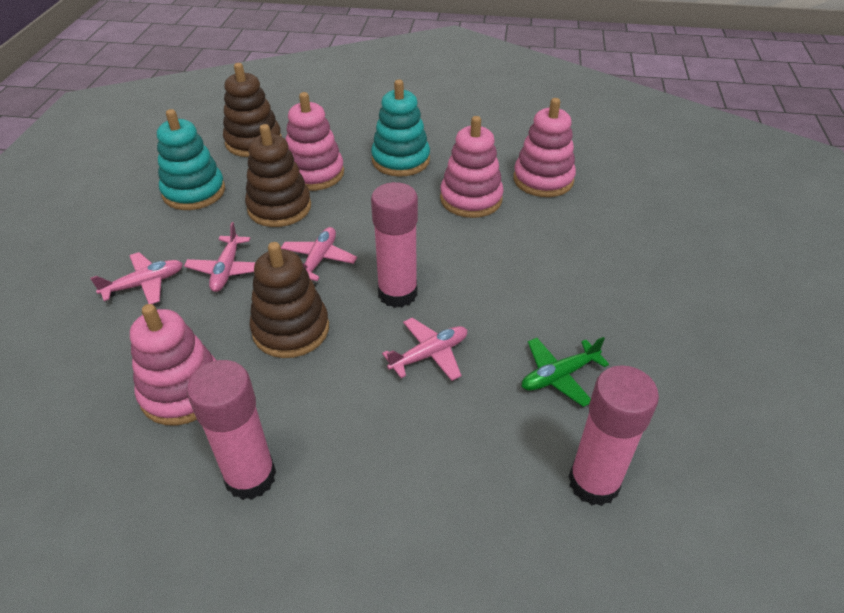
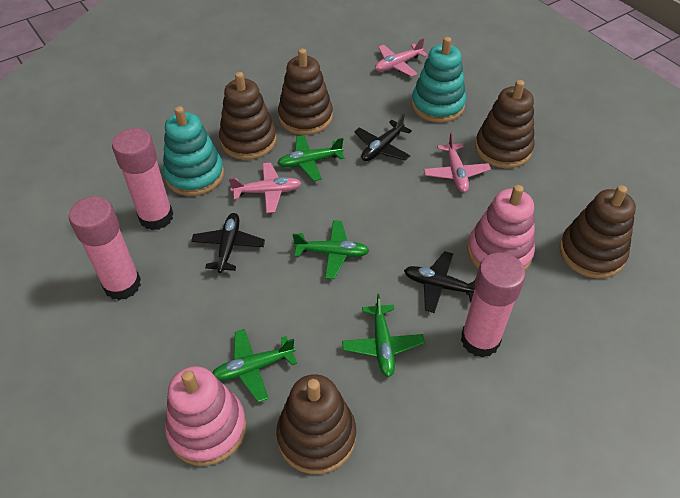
black plane: 0 -> 3
brown stacking toy: 3 -> 5
green plane: 1 -> 4
pink plane: 4 -> 3
pink stacking toy: 4 -> 2

